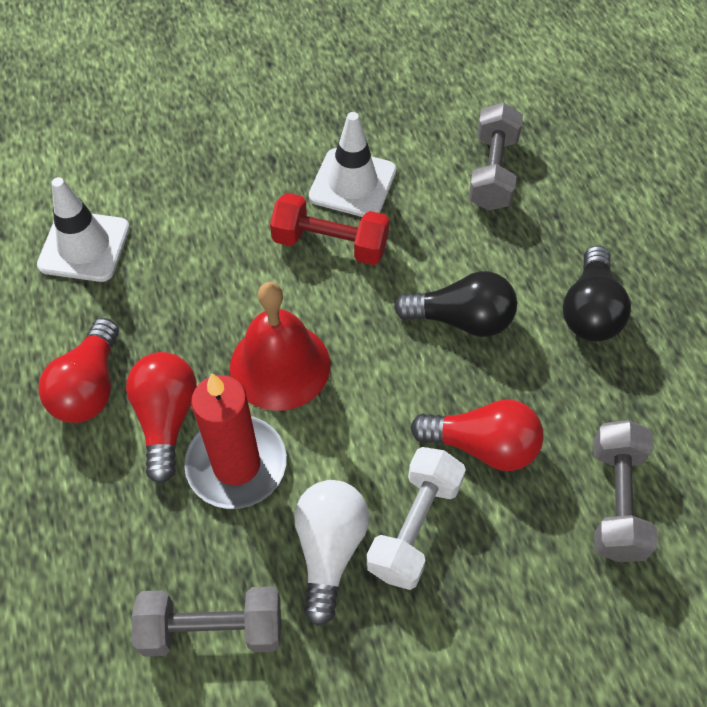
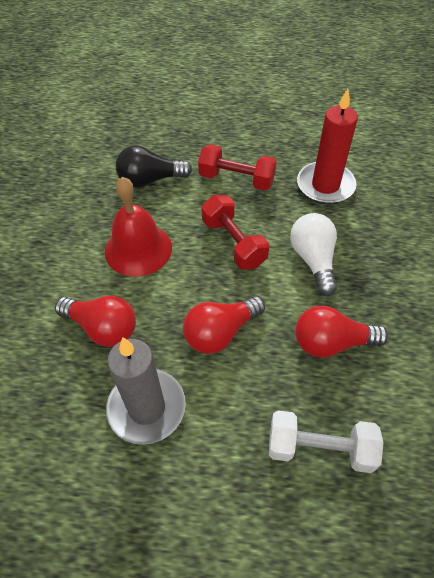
black light bulb: 2 -> 1
grey candle: 0 -> 1
grey dumbbell: 3 -> 0
red dumbbell: 1 -> 2
white traffic cone: 2 -> 0

